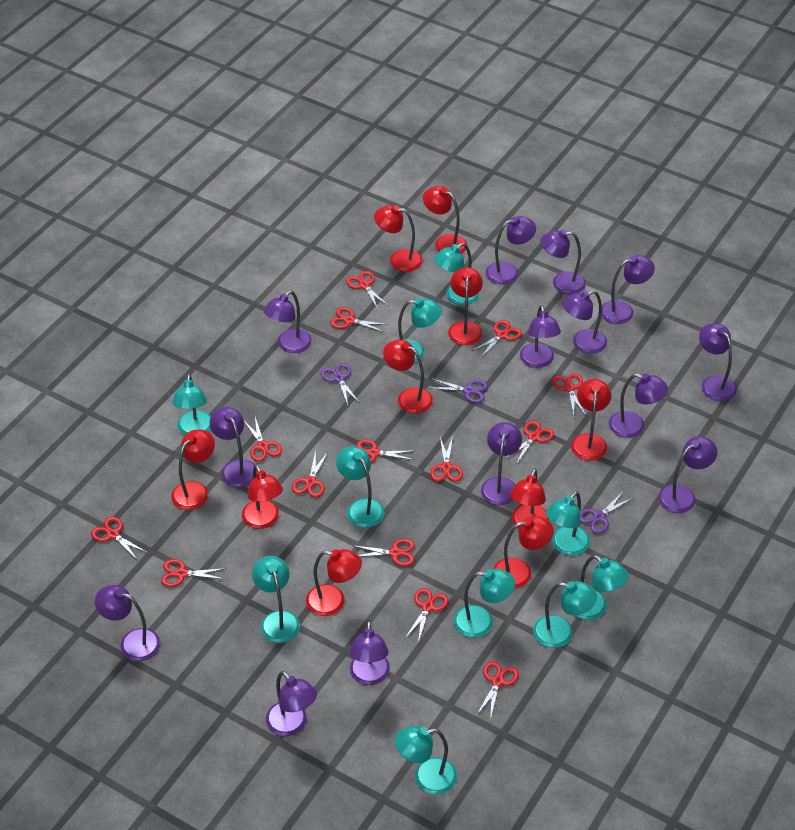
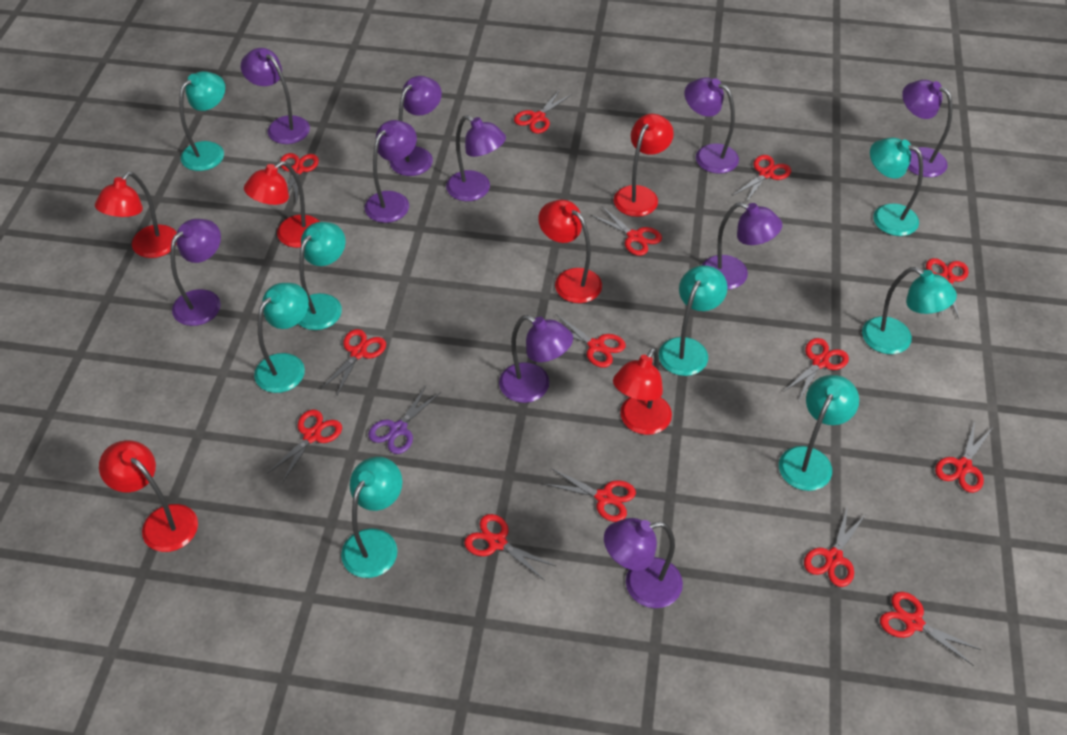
purple lamp: 14 -> 10
purple scissors: 3 -> 1
red lamp: 10 -> 6
turquoise lamp: 10 -> 8

